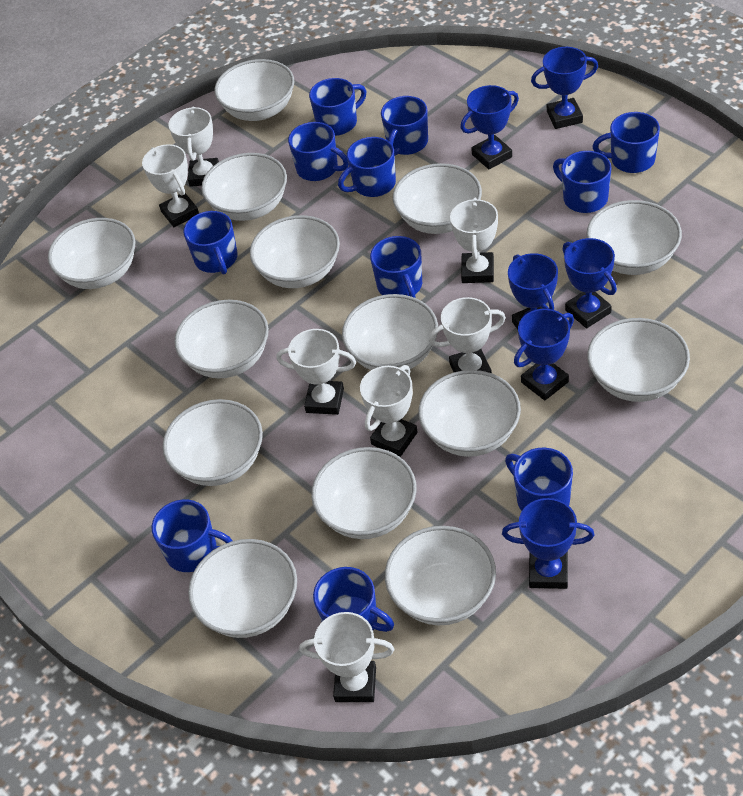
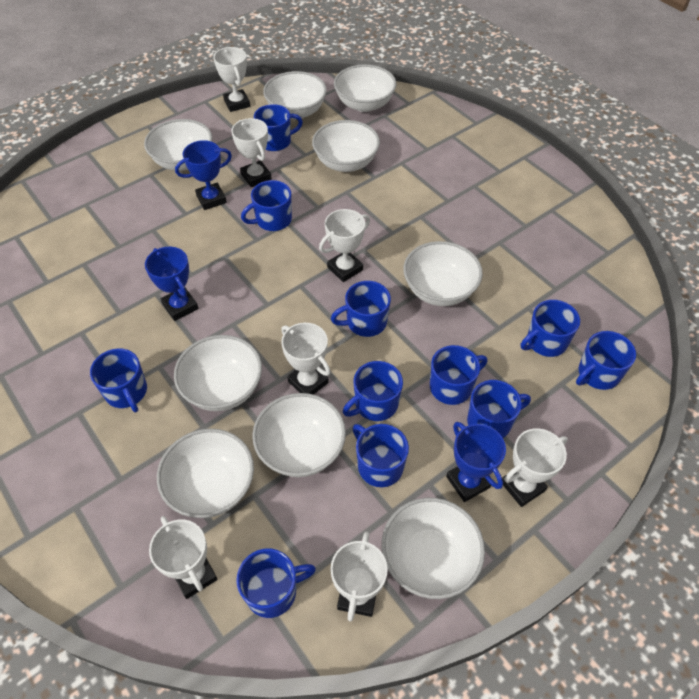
blue trophy: 6 -> 3
white bowl: 14 -> 9

